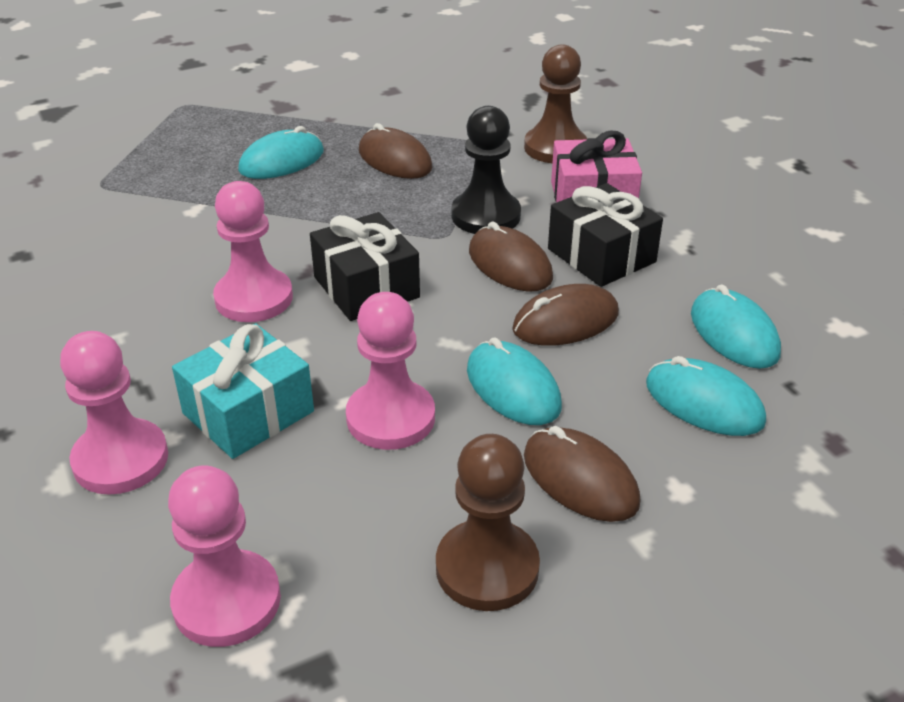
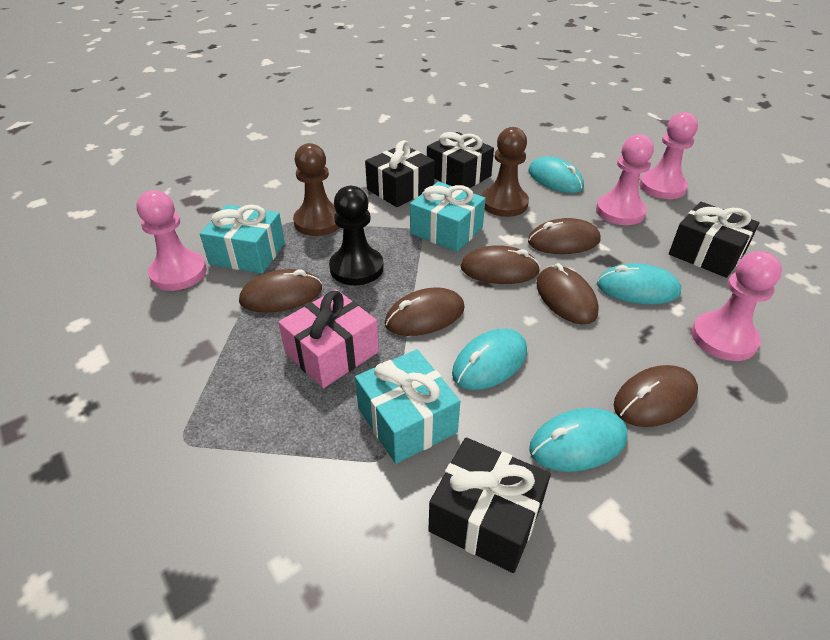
black gift: 2 -> 4
brown mouse: 4 -> 6
turquoise gift: 1 -> 3

